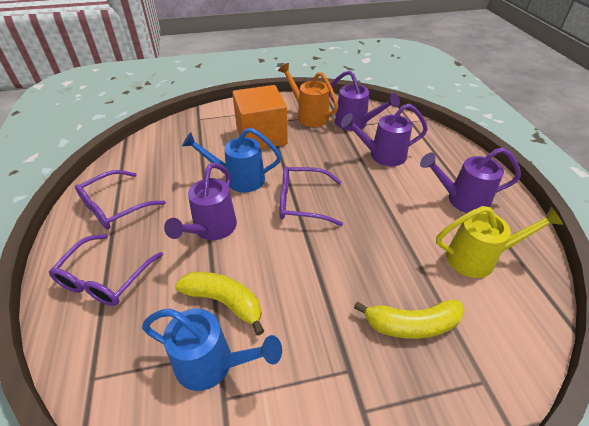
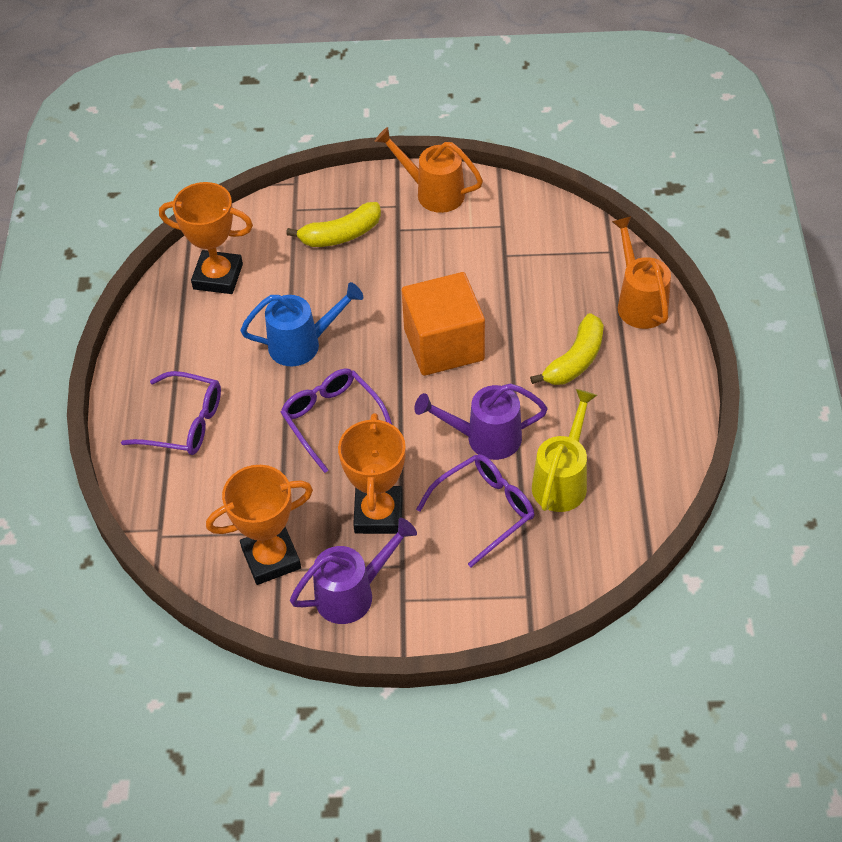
blue watering can: 2 -> 1
orange trophy: 0 -> 3
orange watering can: 1 -> 2
purple watering can: 4 -> 2

